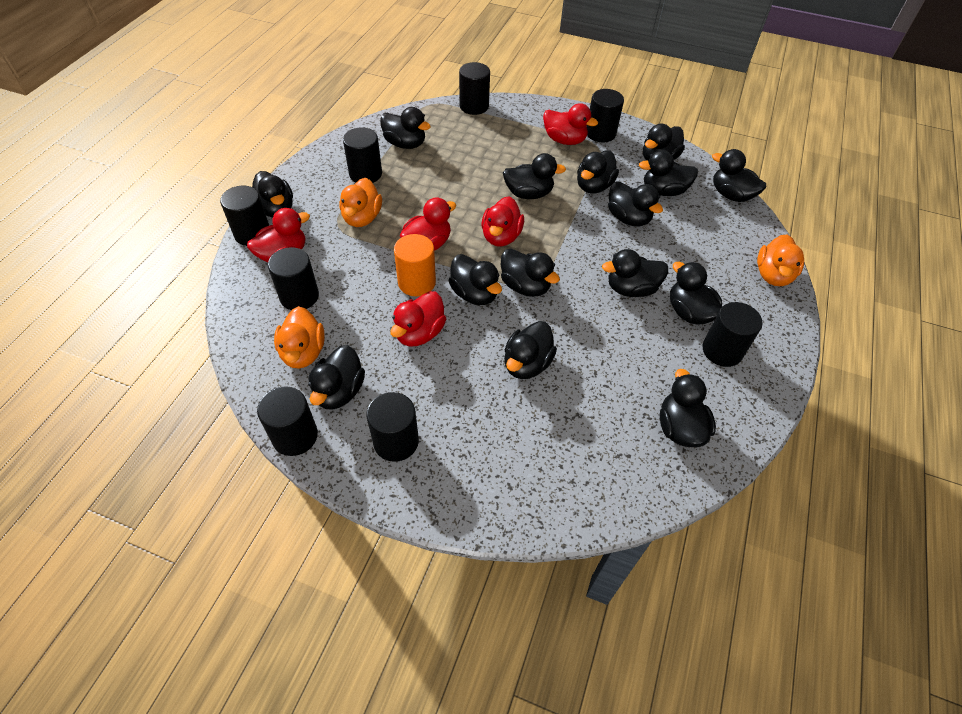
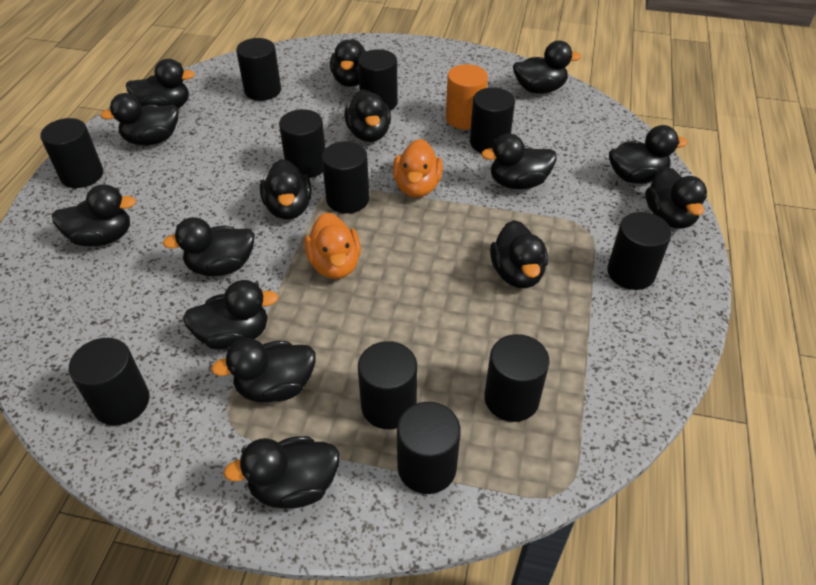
black cylinder: 8 -> 11
orange duck: 3 -> 2
red duck: 5 -> 0

